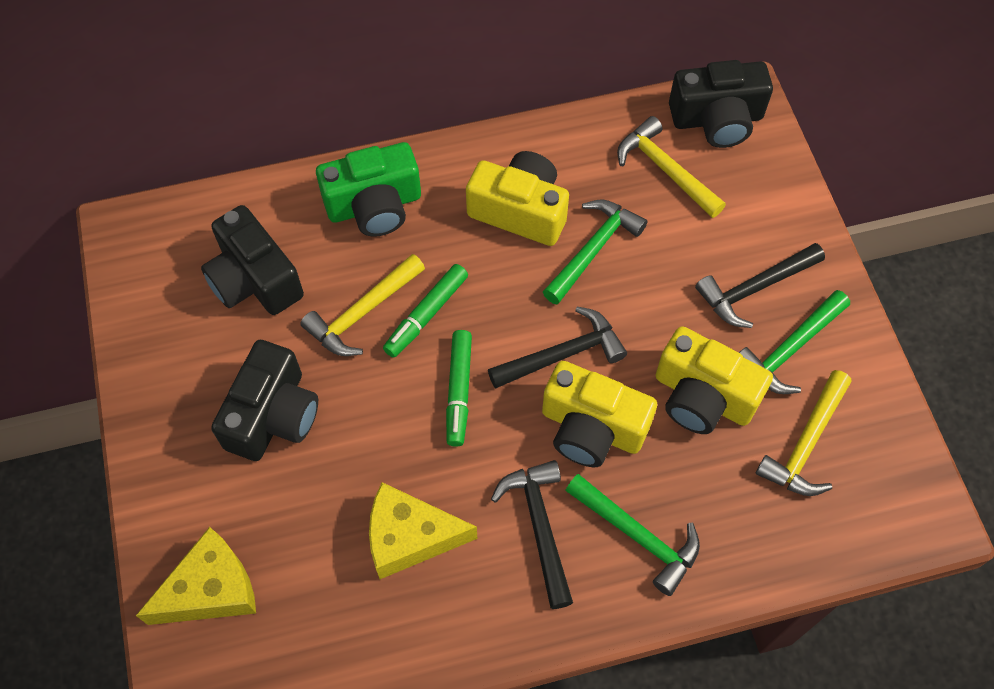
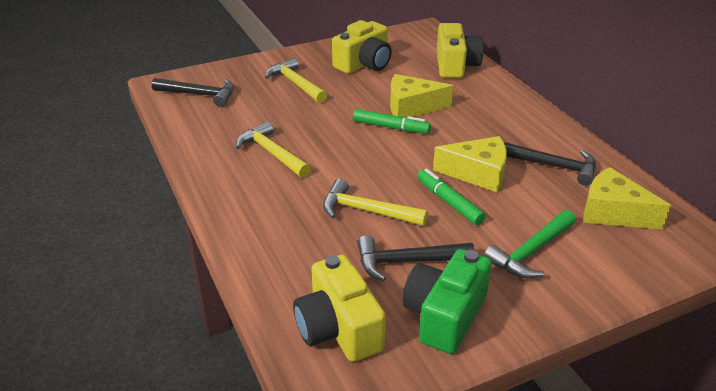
black camera: 3 -> 0
green hammer: 3 -> 1
yellow cheese: 2 -> 3

